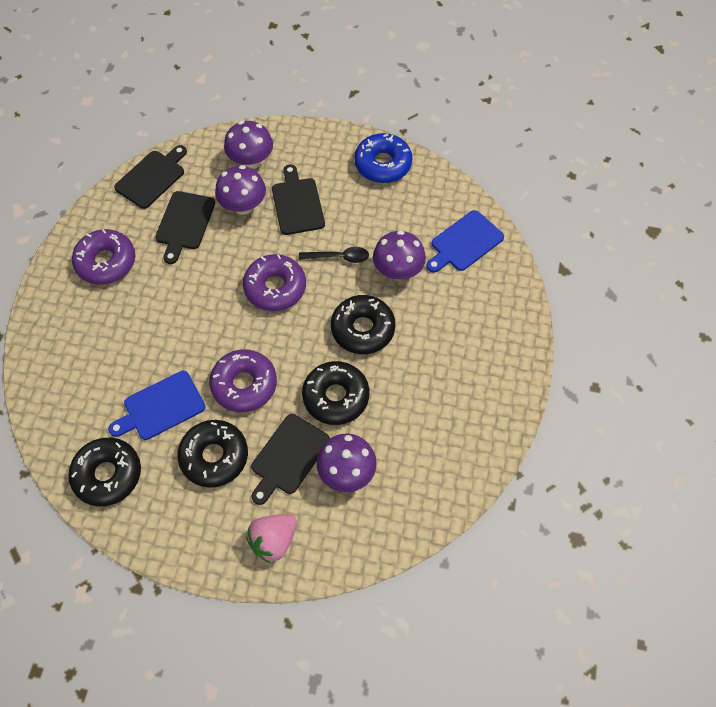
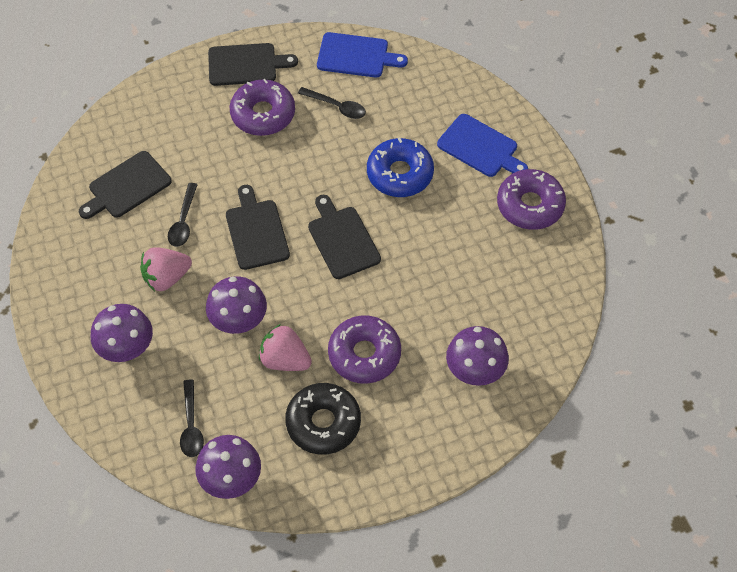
black donut: 4 -> 1
black spoon: 1 -> 3
pink strawberry: 1 -> 2

